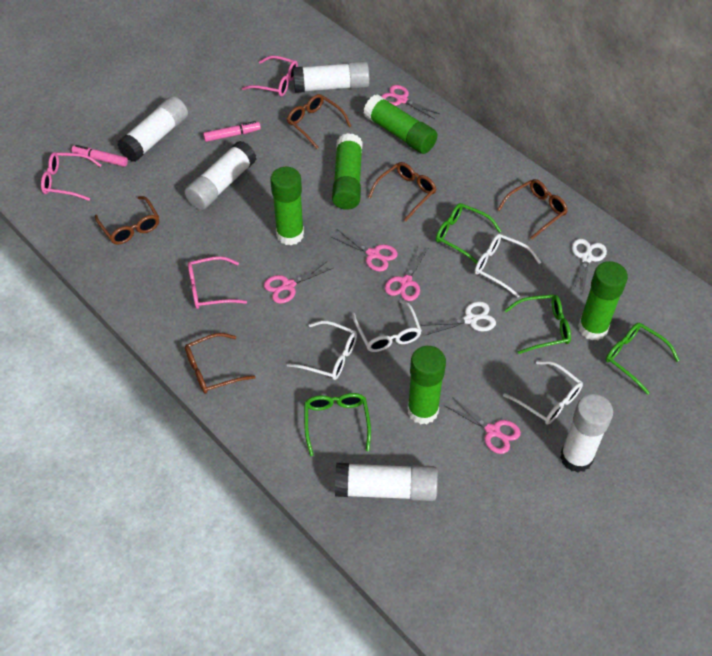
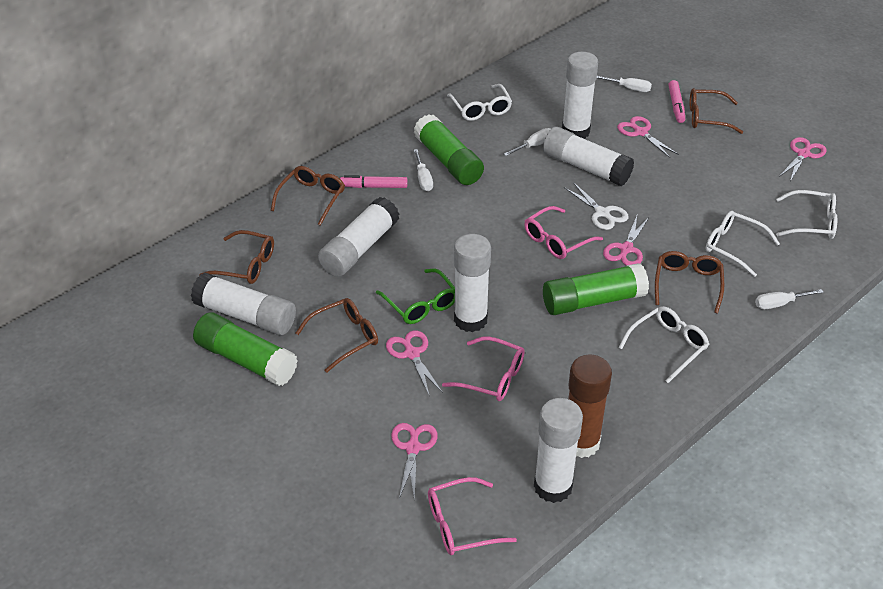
brown glue stick: 0 -> 1
green glasses: 4 -> 1
green glue stick: 5 -> 3
white glue stick: 5 -> 6
white scissors: 2 -> 1
white screwdriver: 0 -> 4

